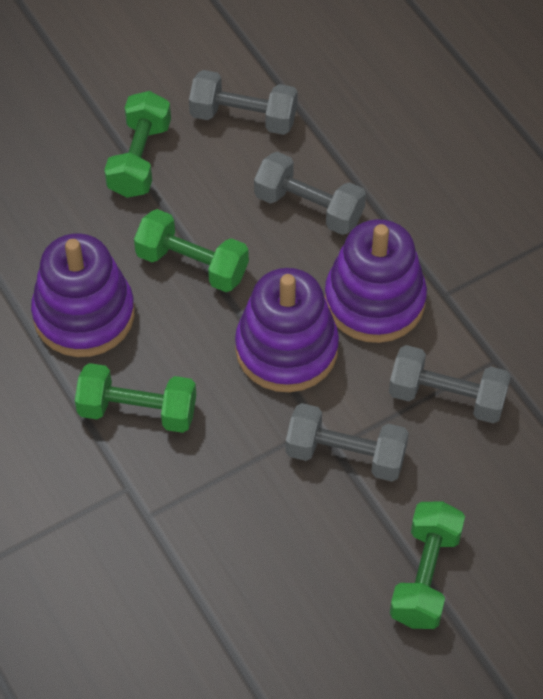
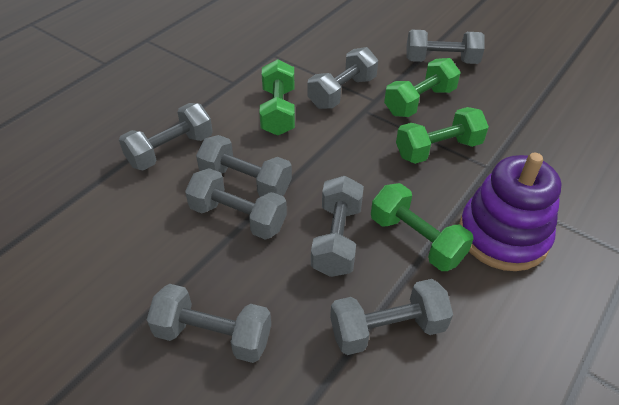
grey dumbbell: 4 -> 8
purple stacking toy: 3 -> 1

